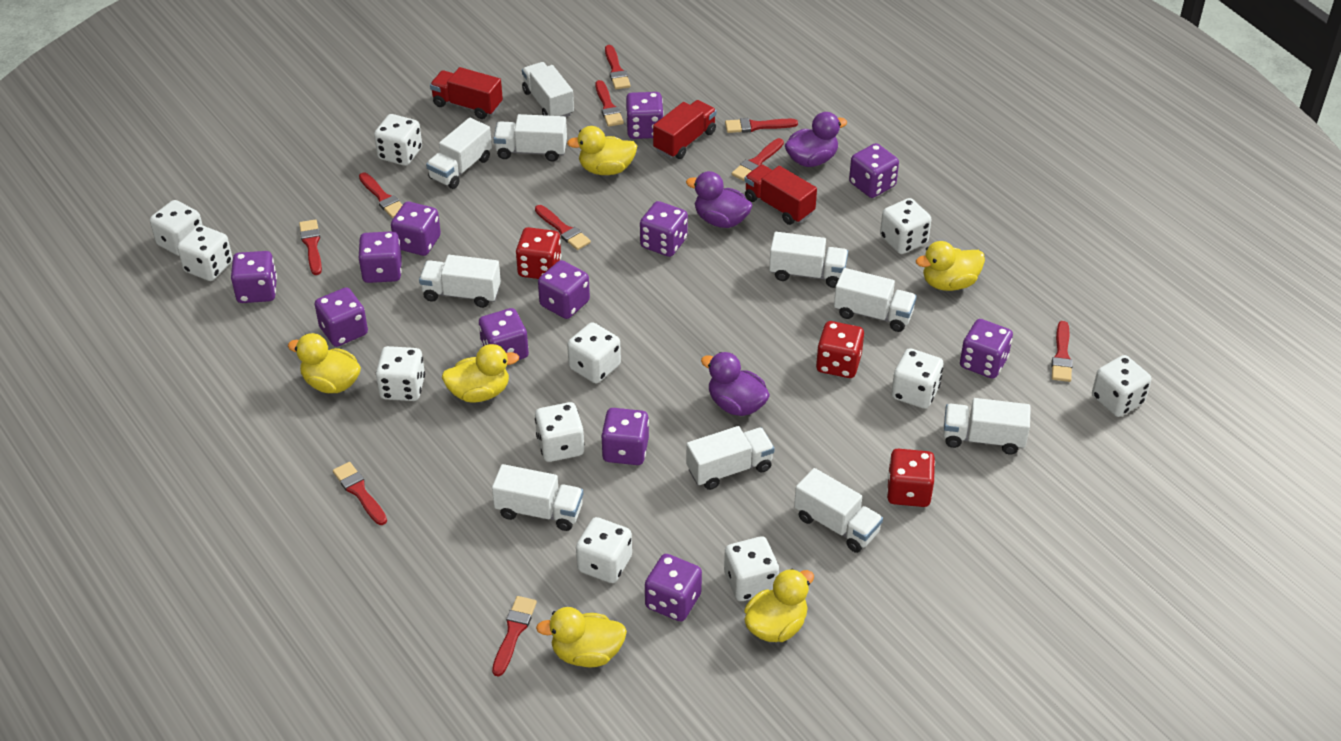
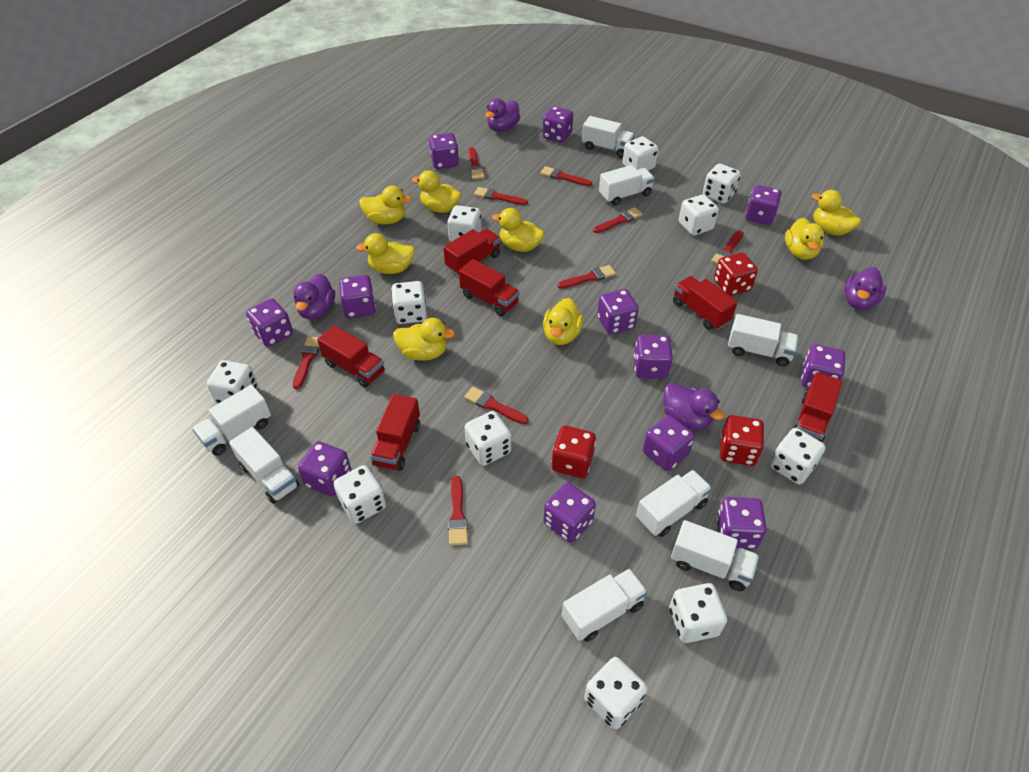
purple duck: 3 -> 4
red brush: 10 -> 9
red truck: 3 -> 6
white truck: 10 -> 8
yellow duck: 6 -> 8

